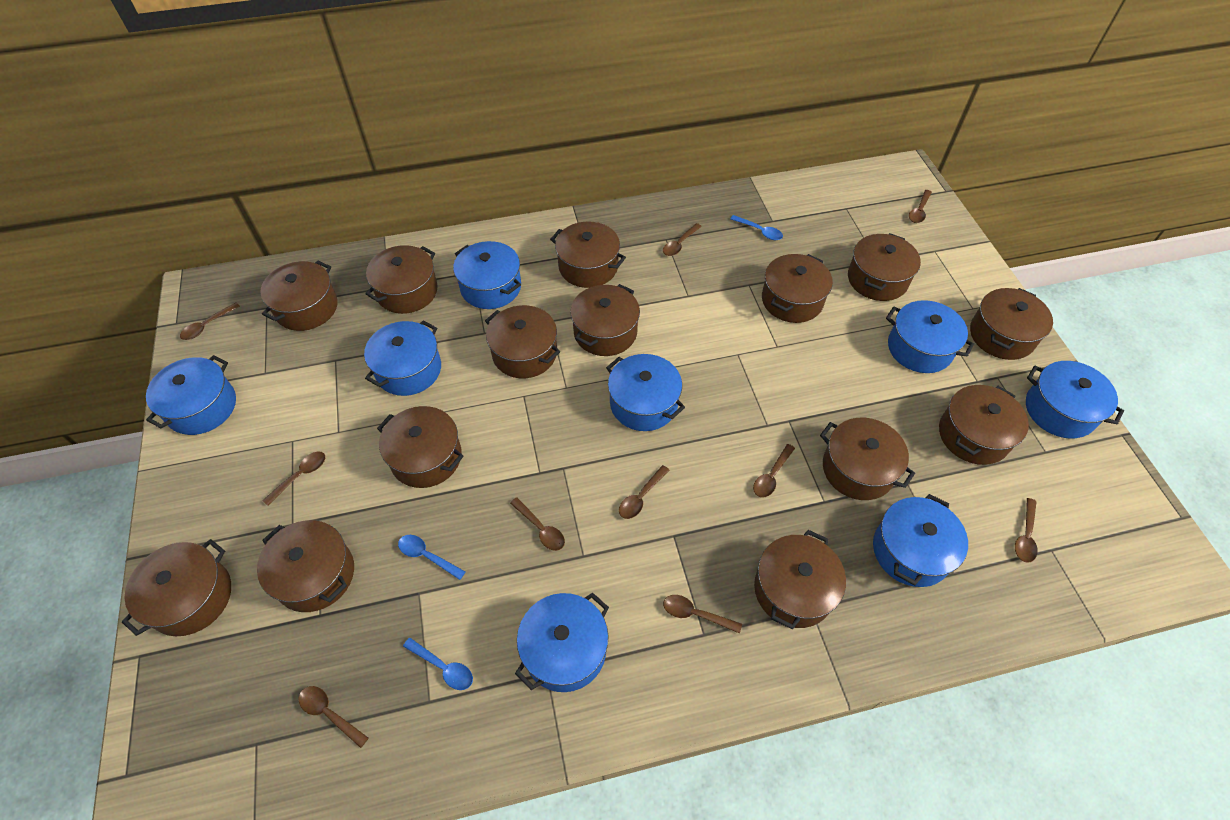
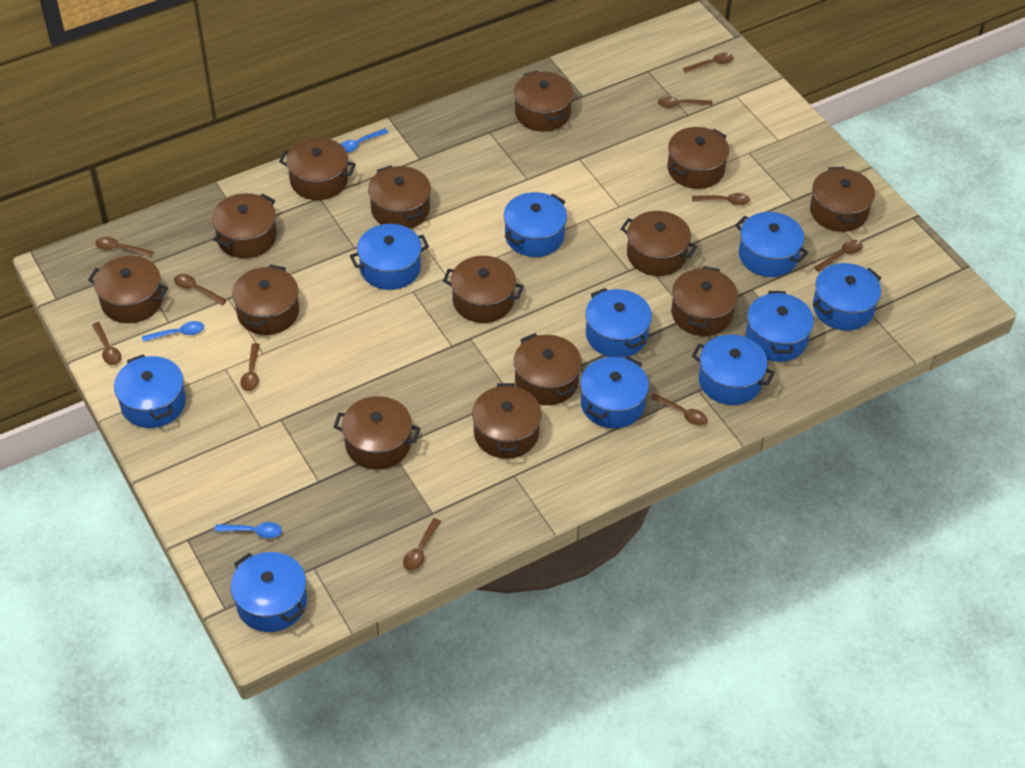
blue pot: 8 -> 10

